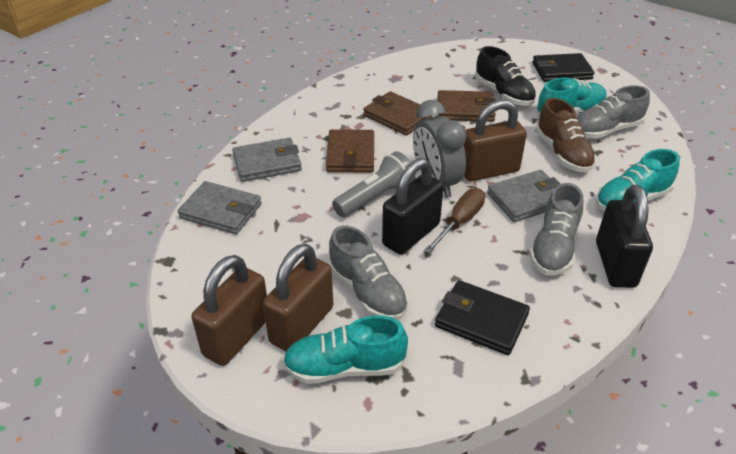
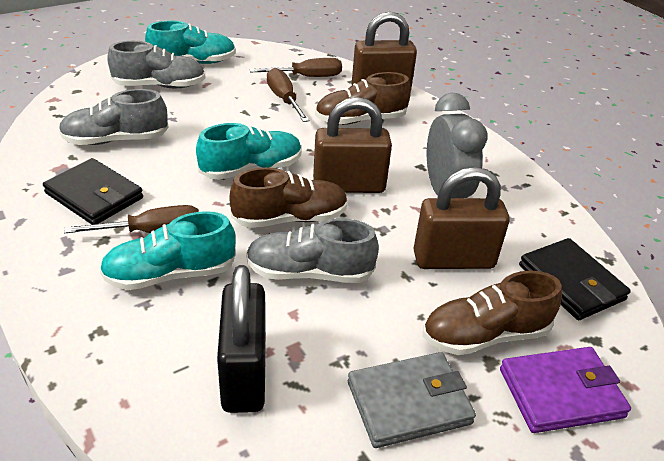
black padlock: 2 -> 1
black shoe: 1 -> 0
brown screwdriver: 1 -> 3
brown shoe: 1 -> 3
brown wallet: 3 -> 0
grey flashlight: 1 -> 0
grey wallet: 3 -> 1
purple wallet: 0 -> 1

